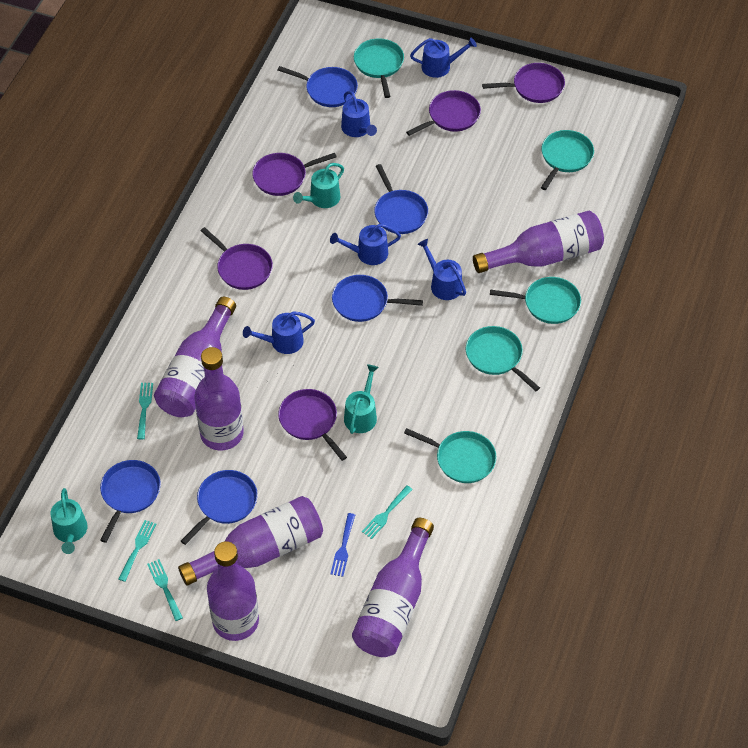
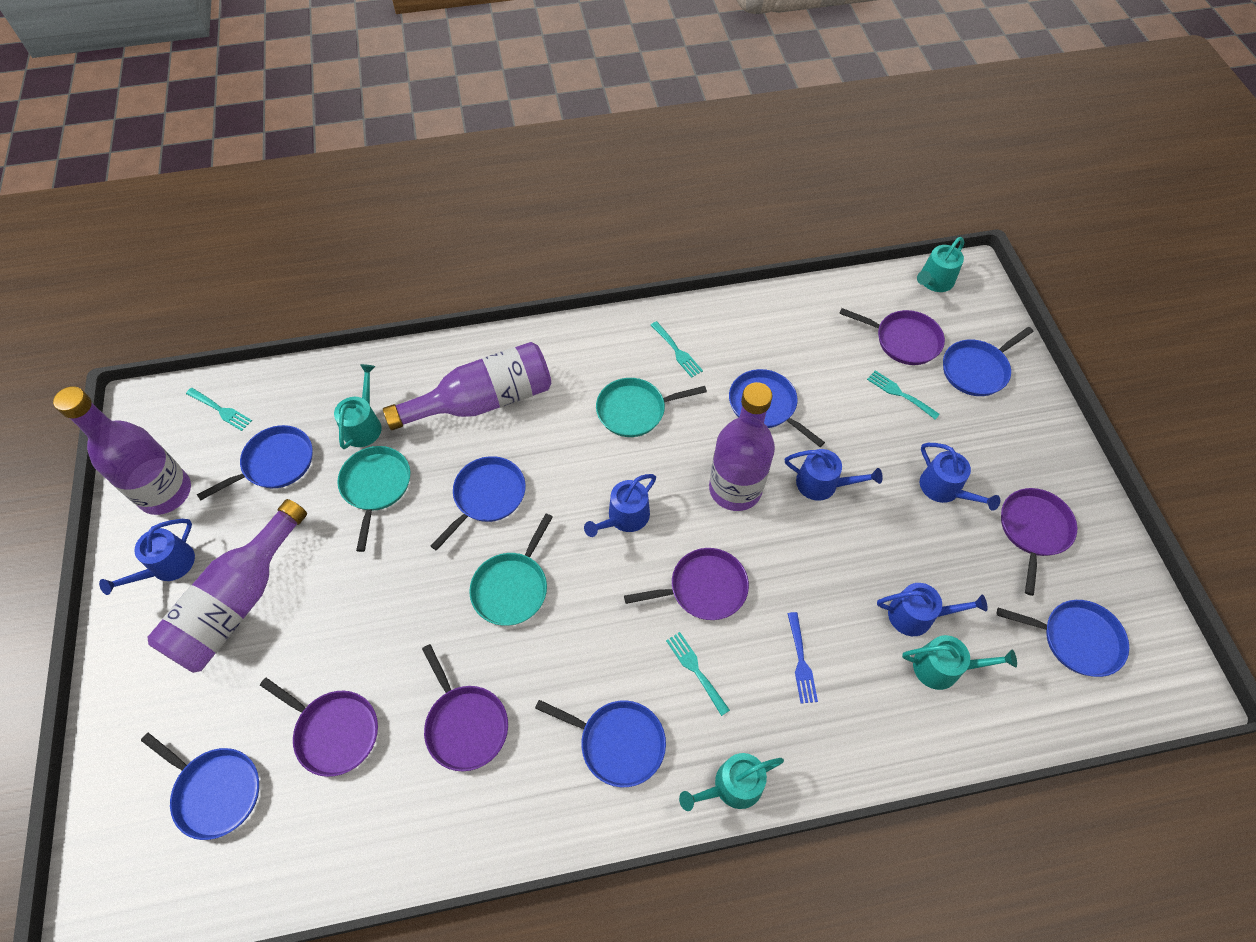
blue pan: 5 -> 7
purple bottle: 6 -> 4
turquoise pan: 5 -> 3
turquoise watering can: 3 -> 4

